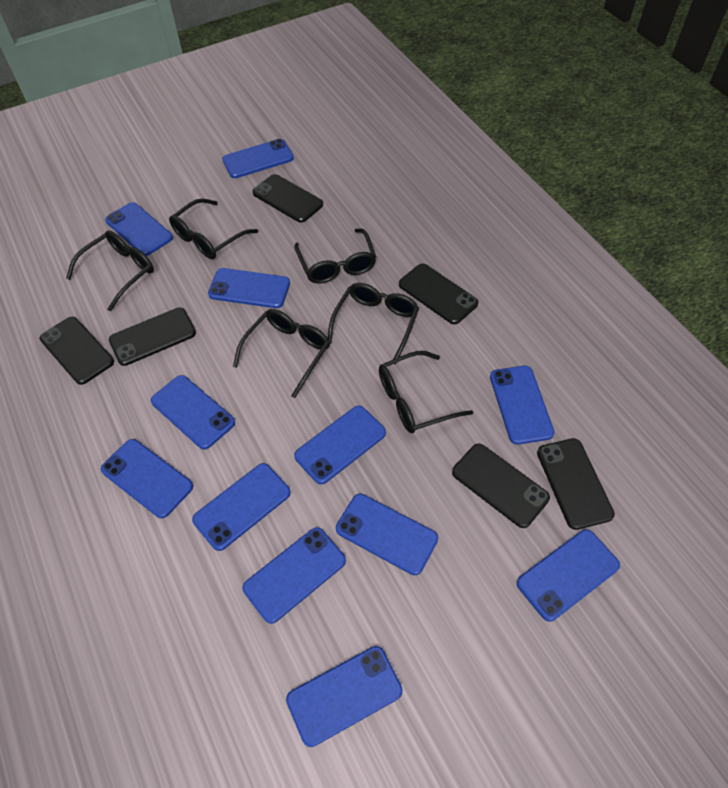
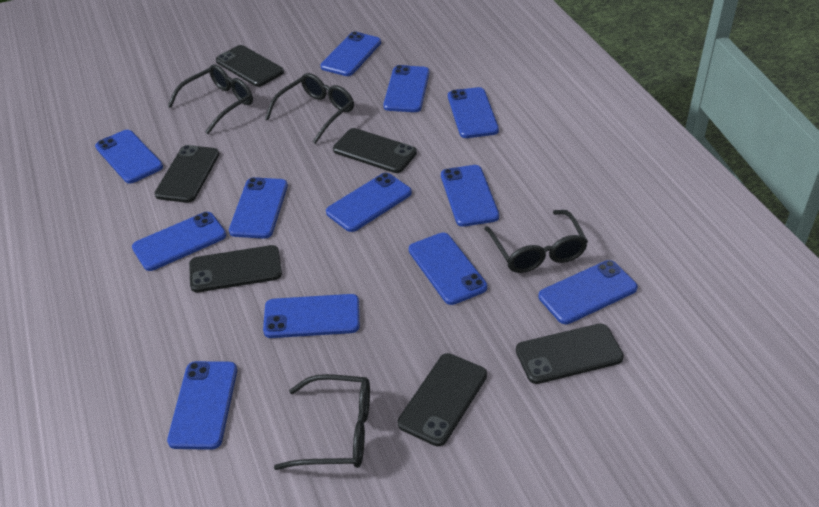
black glasses: 6 -> 4

